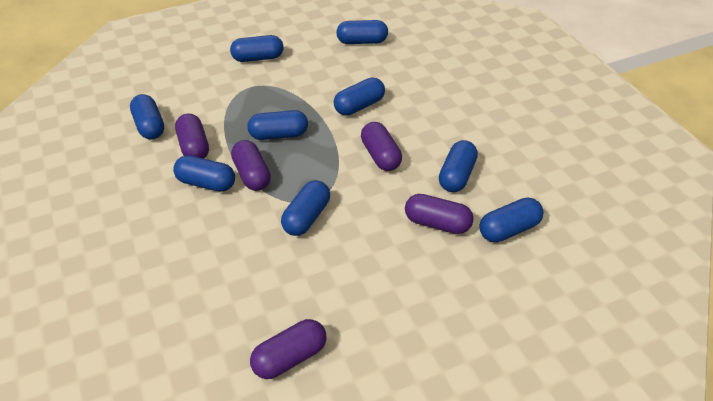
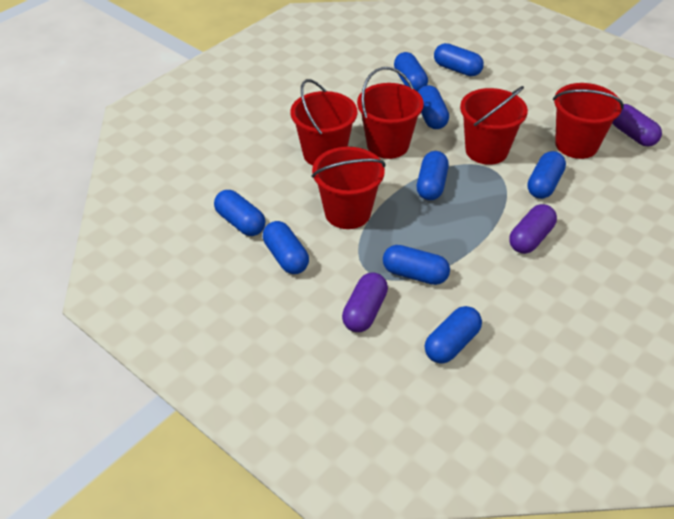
purple capsule: 5 -> 3
red bucket: 0 -> 5

